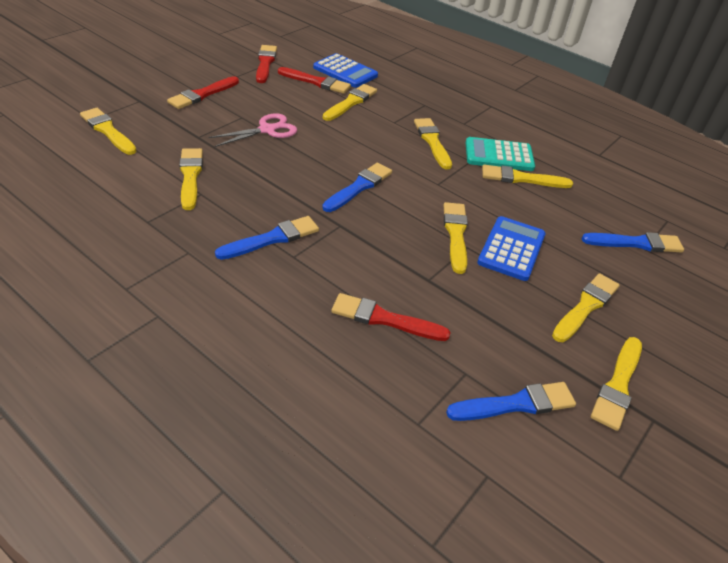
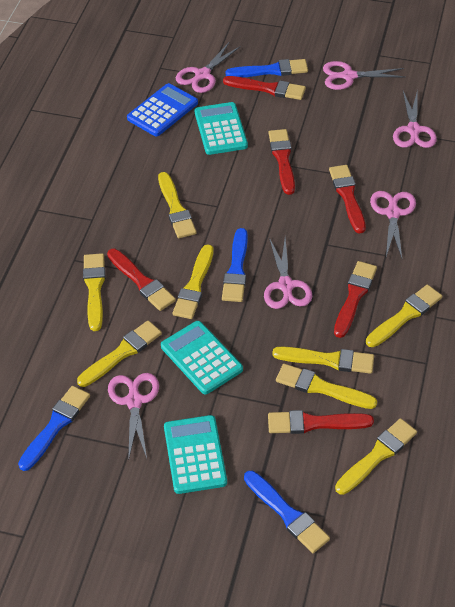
blue calculator: 2 -> 1
pink scissors: 1 -> 6
red brush: 4 -> 6
turquoise calculator: 1 -> 3

